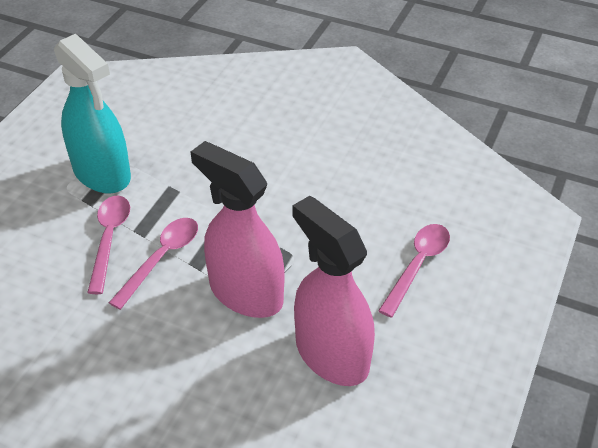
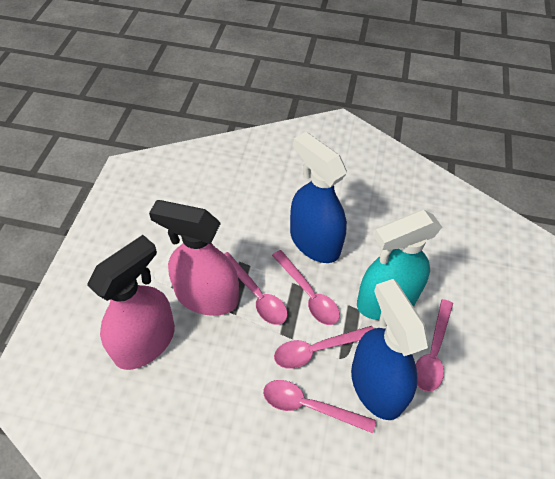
blue spray bottle: 0 -> 2
pink spoon: 3 -> 5

